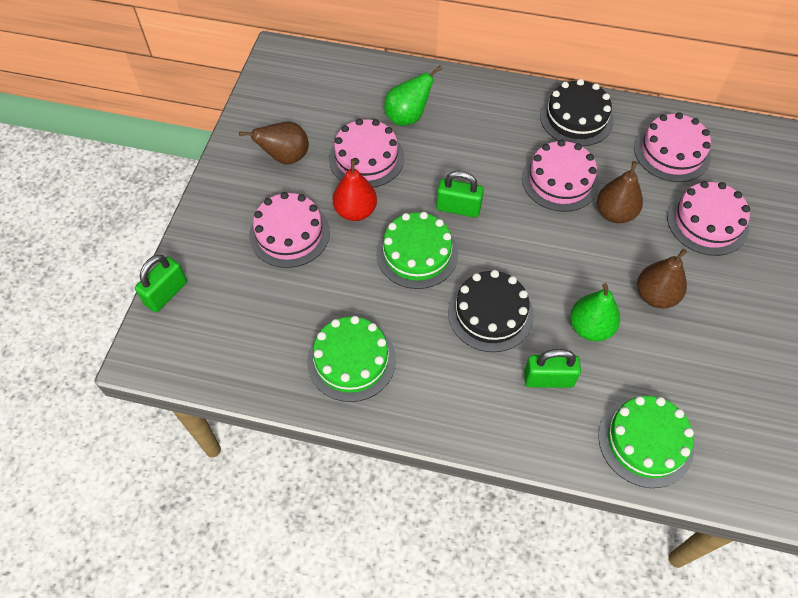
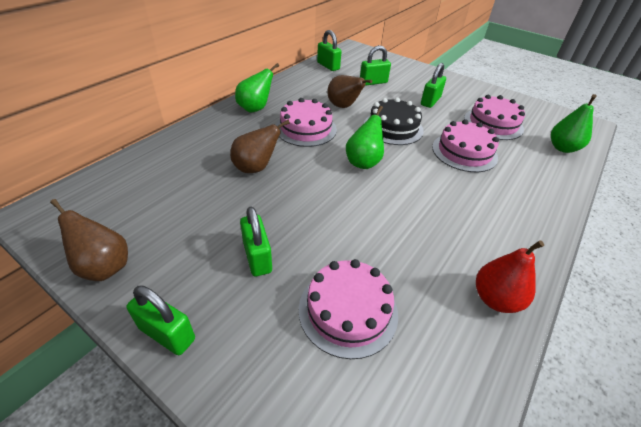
black cake: 2 -> 1
green cake: 3 -> 0
green padlock: 3 -> 5
green pear: 2 -> 3
pink cake: 5 -> 4

